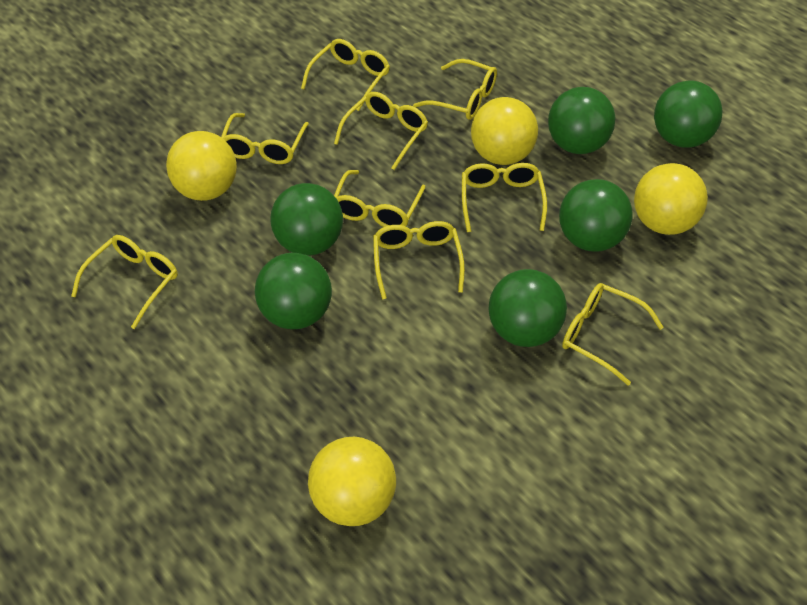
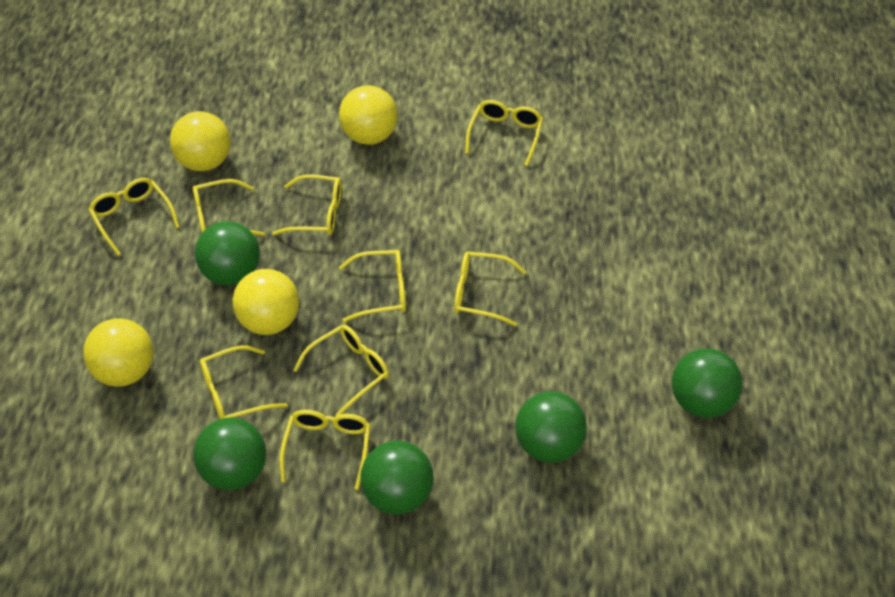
green ball: 6 -> 5

